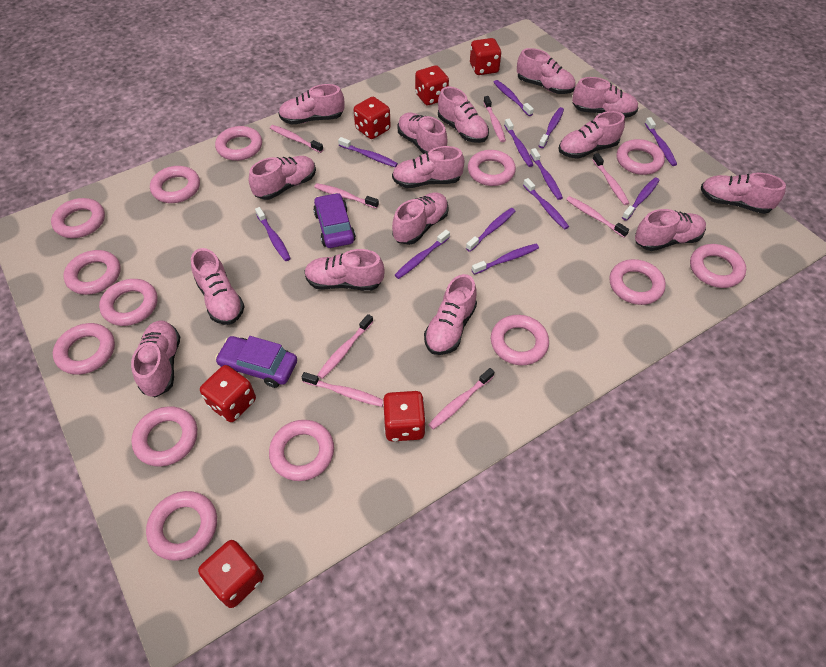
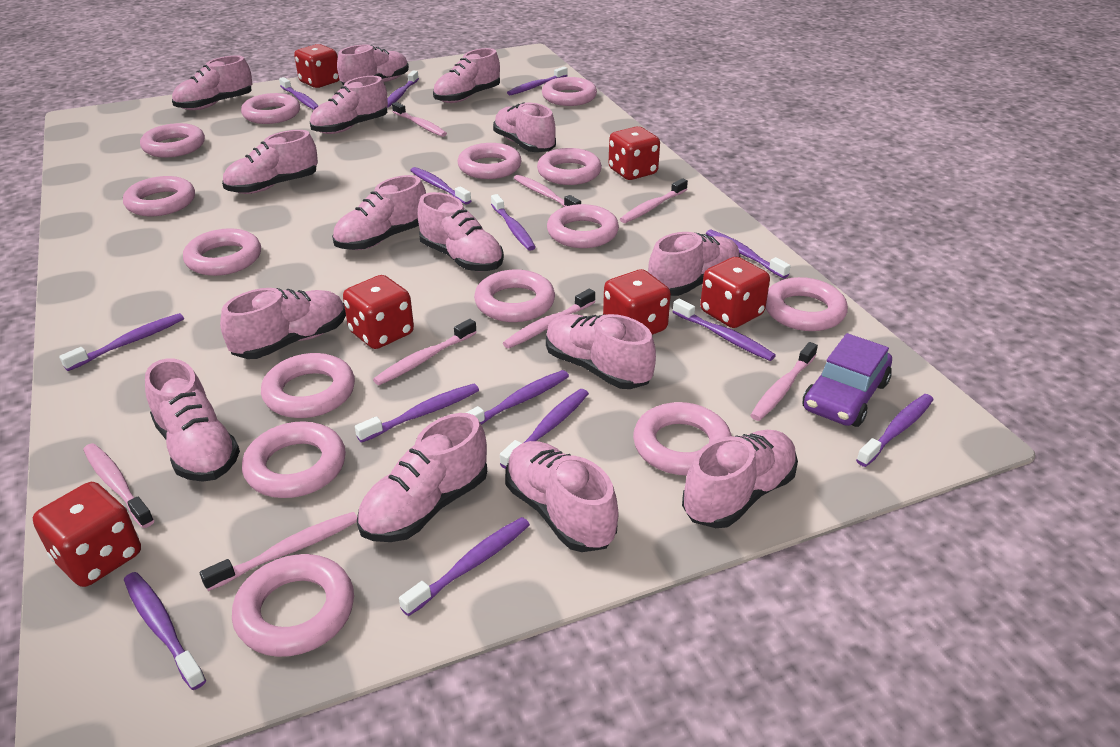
purple car: 2 -> 1
purple toothbrush: 12 -> 14

